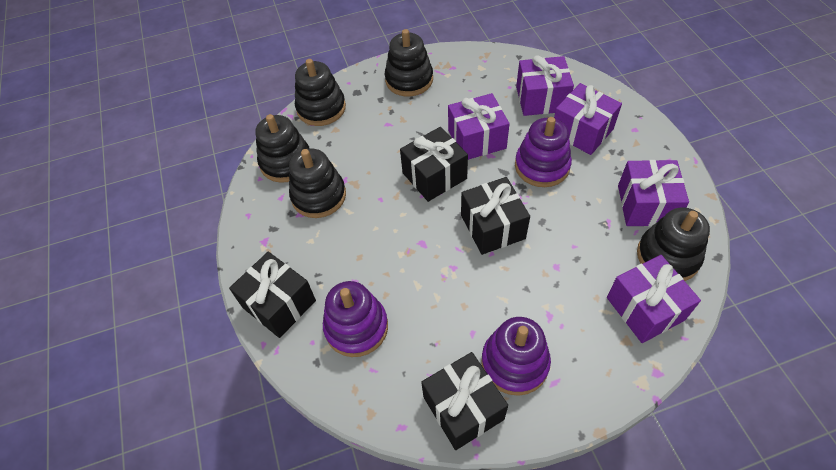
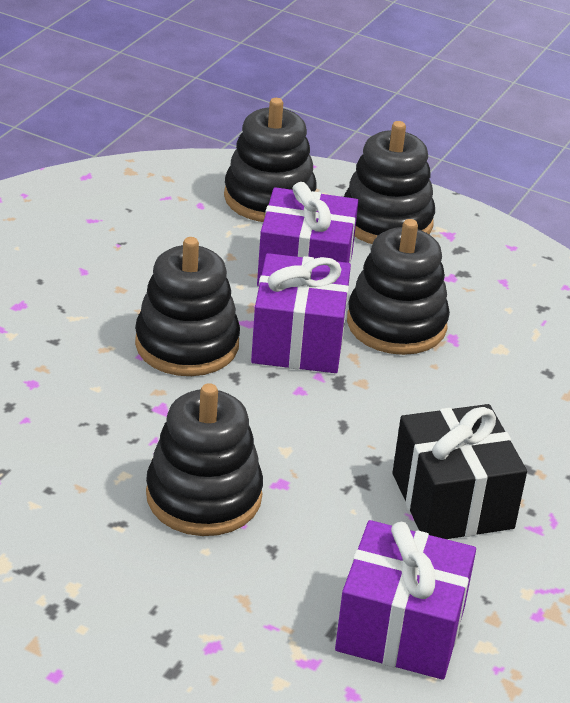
black gift: 4 -> 1
purple gift: 5 -> 3
purple stacking toy: 3 -> 0

